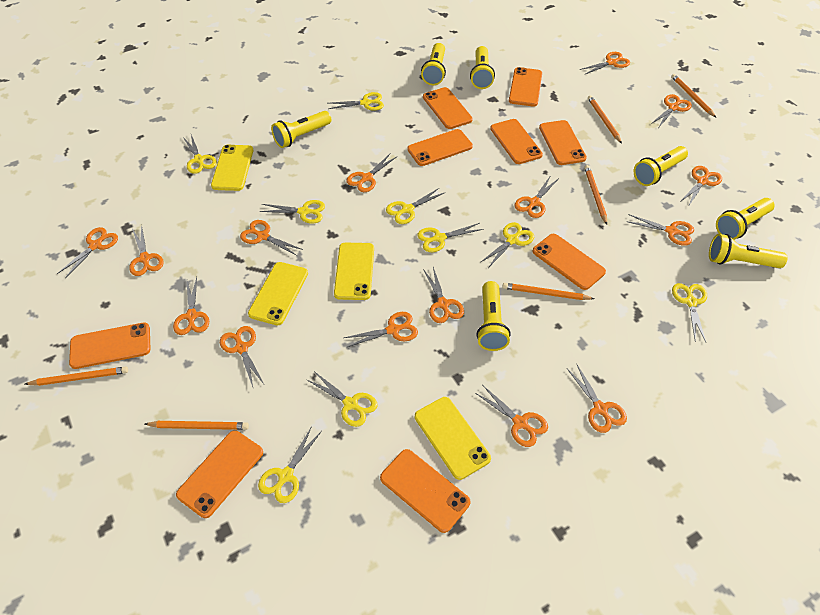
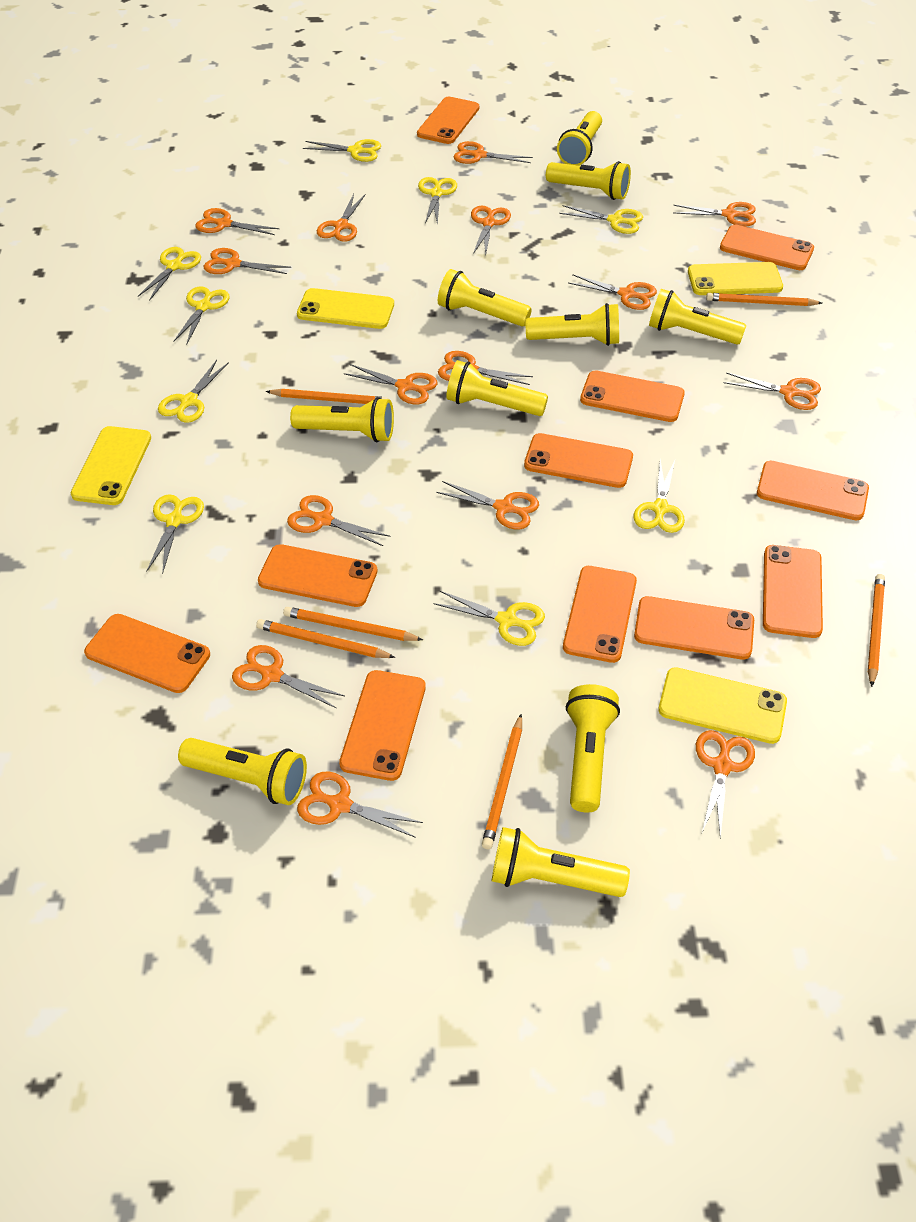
orange phone: 9 -> 11
yellow flashlight: 7 -> 10

